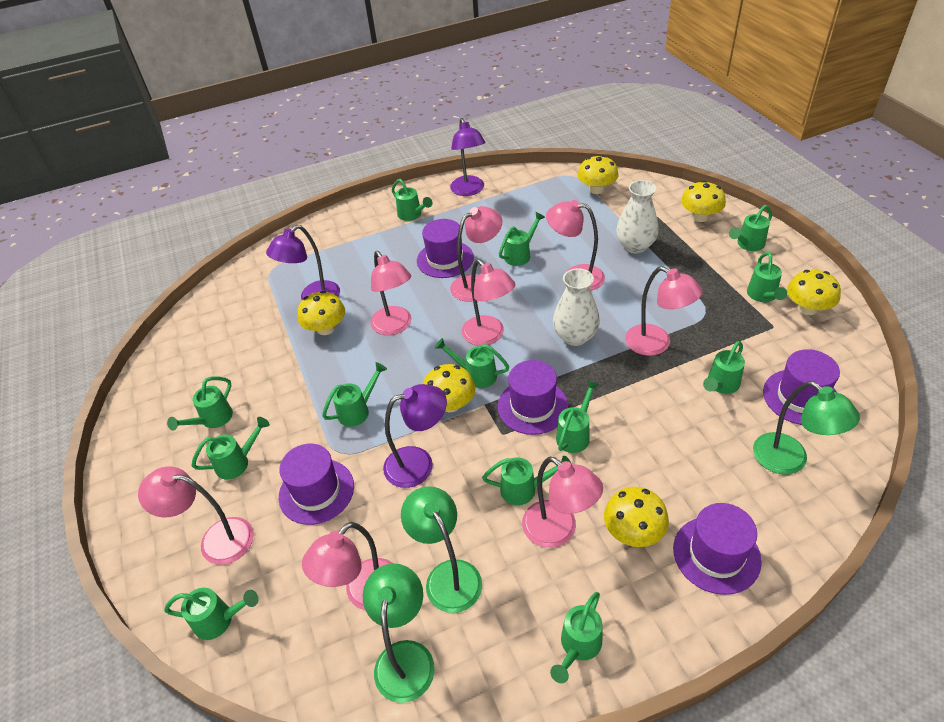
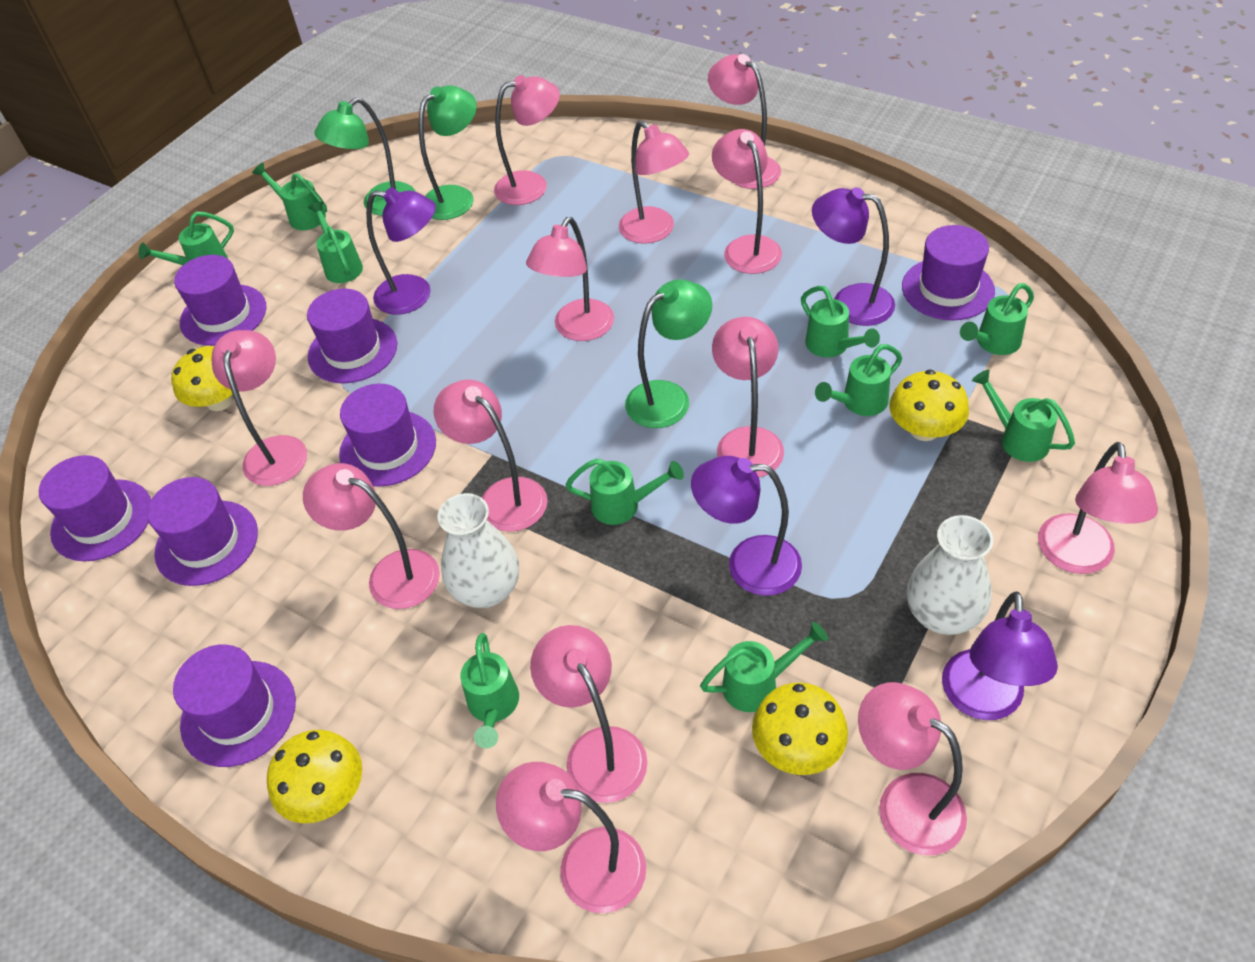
green watering can: 13 -> 10
pink lamp: 8 -> 13
purple hat: 5 -> 7
purple lamp: 3 -> 4
yellow mushroom: 6 -> 4

